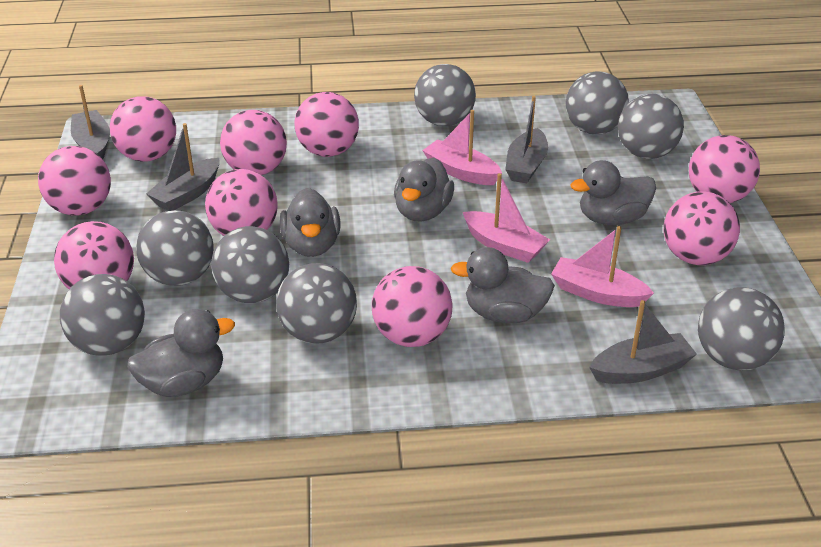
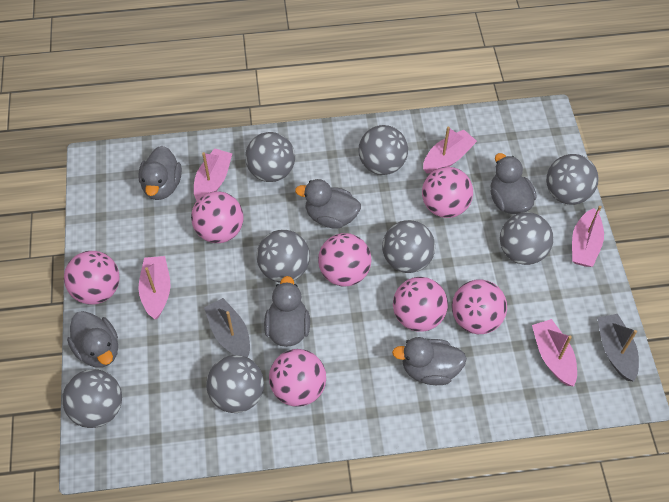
grey boat: 4 -> 2
grey duck: 5 -> 6
pink ball: 9 -> 7
pink boat: 3 -> 5

